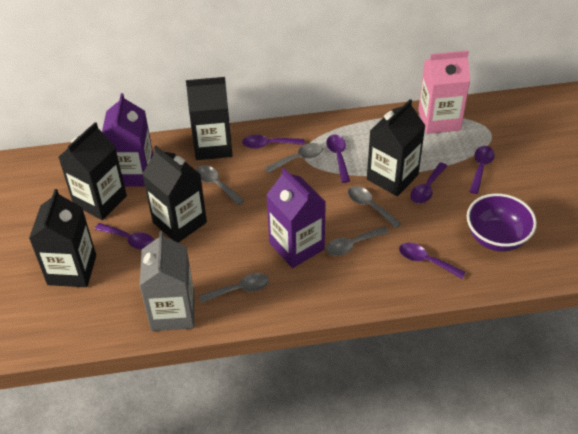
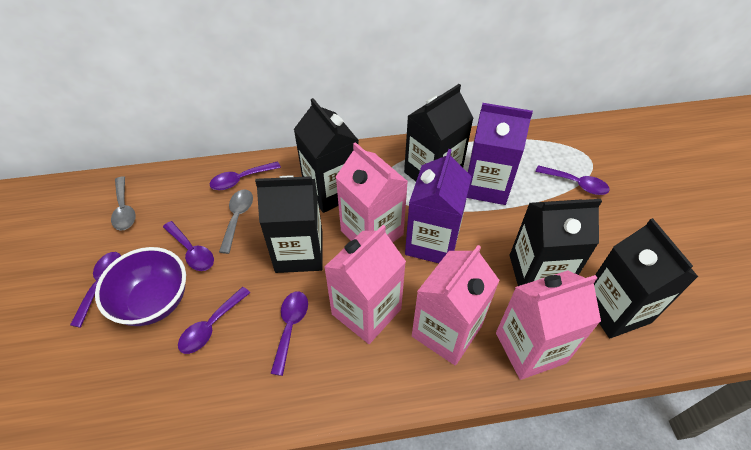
grey carton: 1 -> 0
grey spoon: 5 -> 2
pink carton: 1 -> 4

